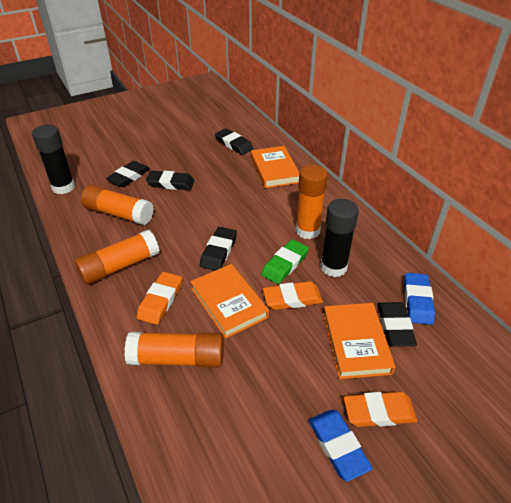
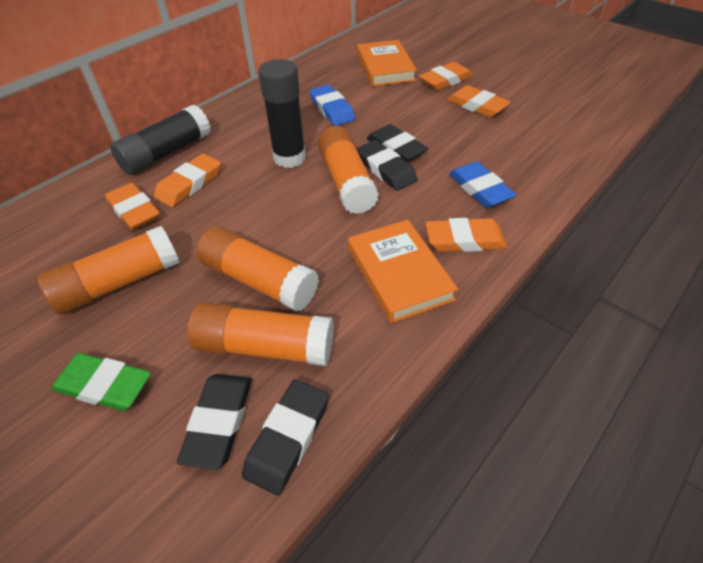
black eraser: 5 -> 4
orange book: 3 -> 2
orange eraser: 3 -> 5

